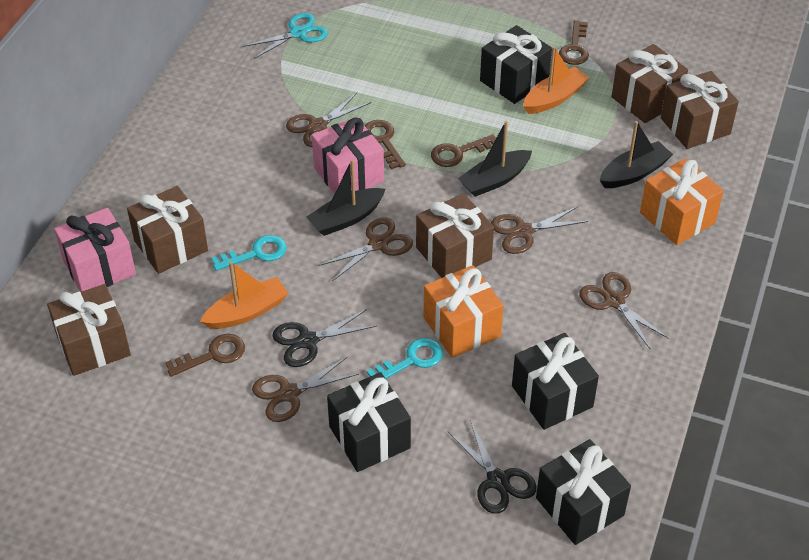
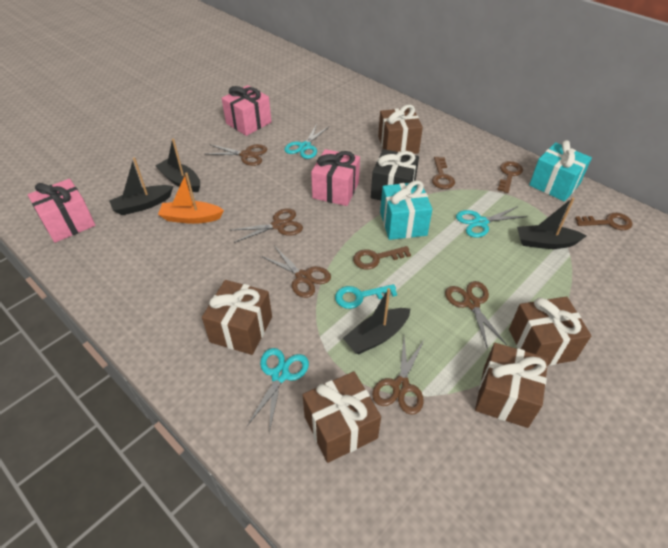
black boat: 3 -> 4
black gift: 4 -> 1
black scissors: 2 -> 0
orange boat: 2 -> 1
orange gift: 2 -> 0
pink gift: 2 -> 3
turquoise gift: 0 -> 2
turquoise key: 2 -> 1
turquoise scissors: 1 -> 3

